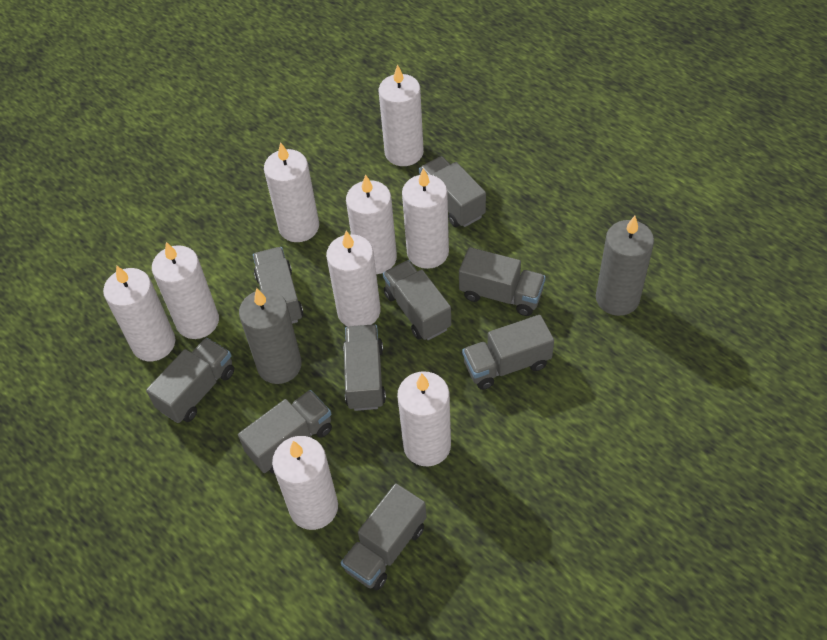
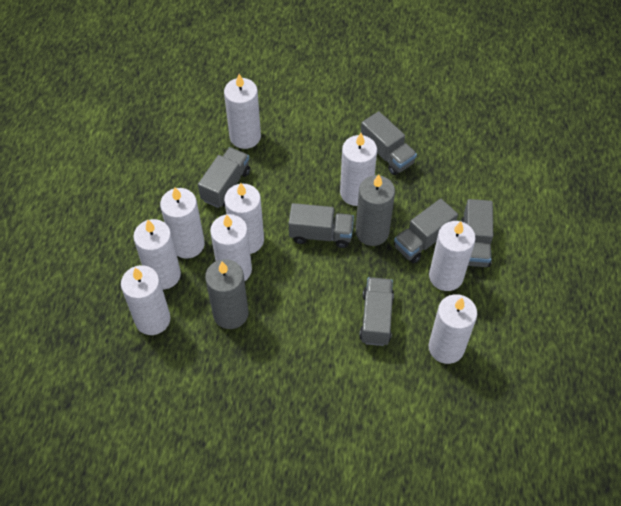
grey truck: 9 -> 6

